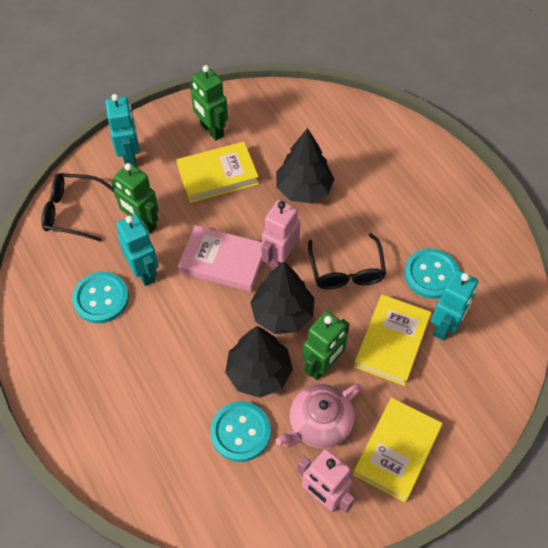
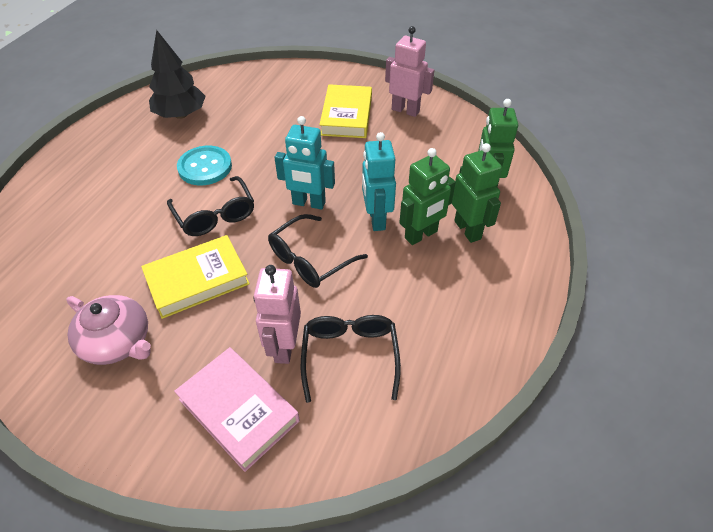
black glasses: 2 -> 3
black tree: 3 -> 1
turquoise button: 3 -> 1
turquoise robot: 3 -> 2
yellow book: 3 -> 2

